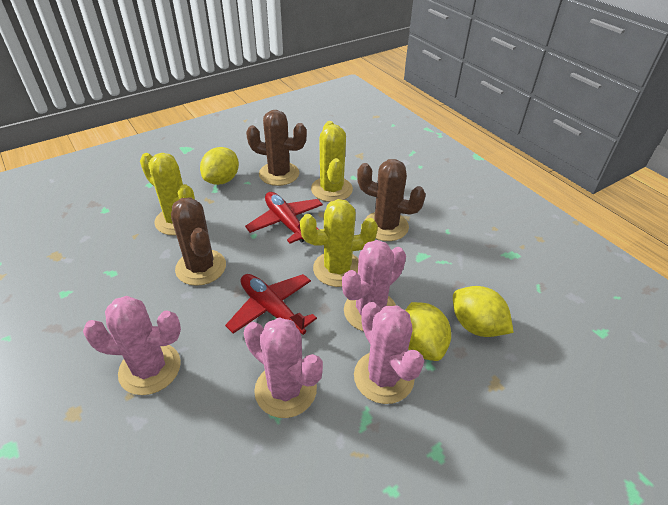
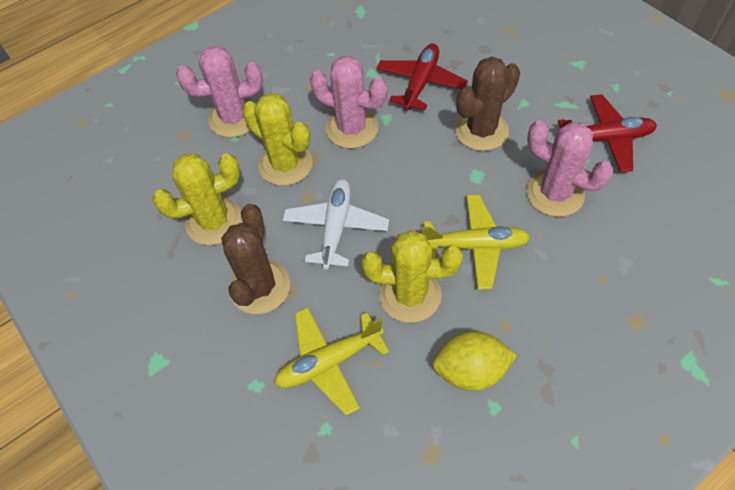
brown cactus: 3 -> 2
pink cactus: 4 -> 3
white plane: 0 -> 1
yellow lemon: 3 -> 1
yellow plane: 0 -> 2

